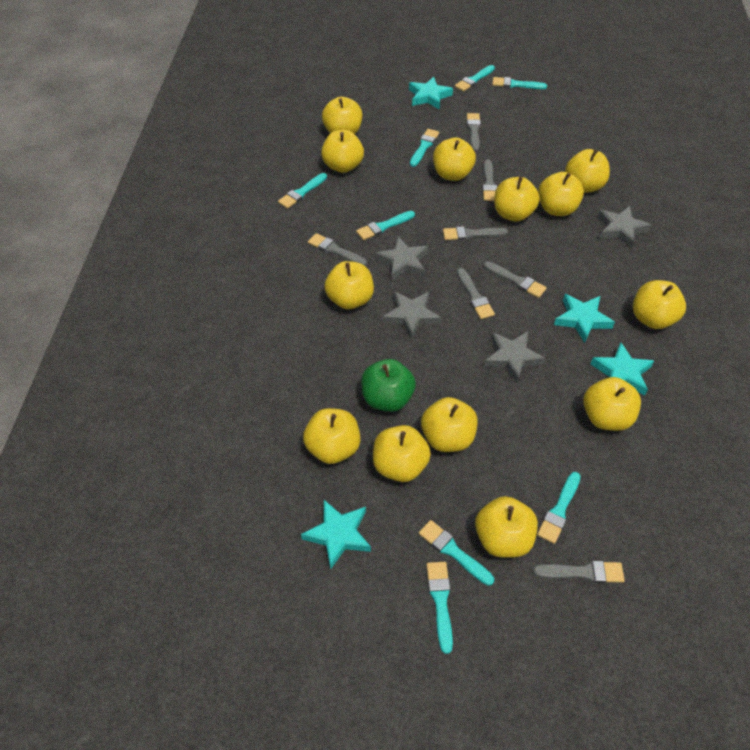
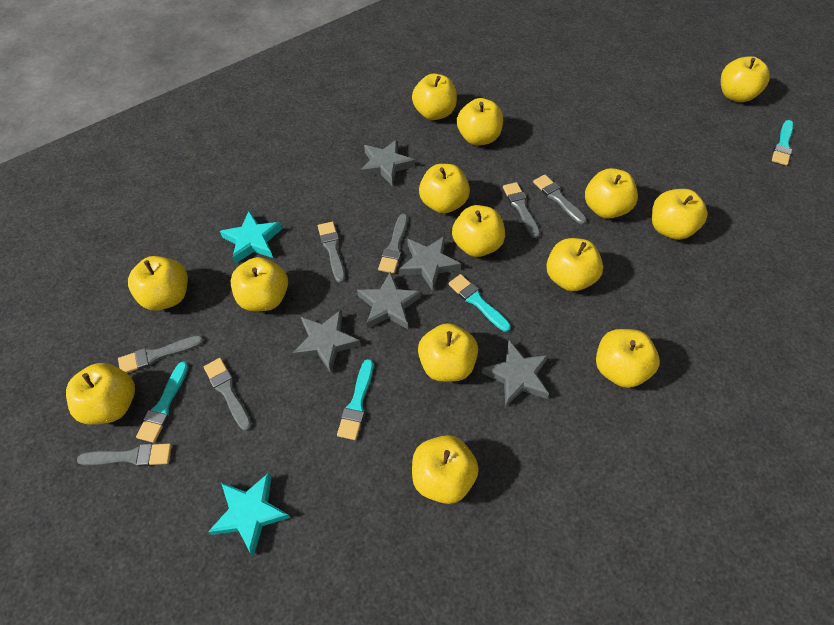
green apple: 1 -> 0
grey star: 4 -> 5
turquoise brush: 8 -> 4
turquoise star: 4 -> 2
yellow apple: 13 -> 14

